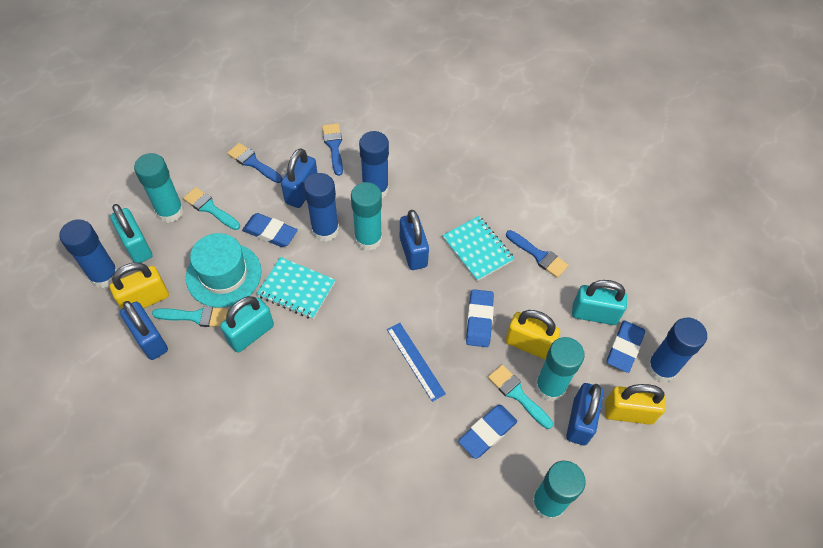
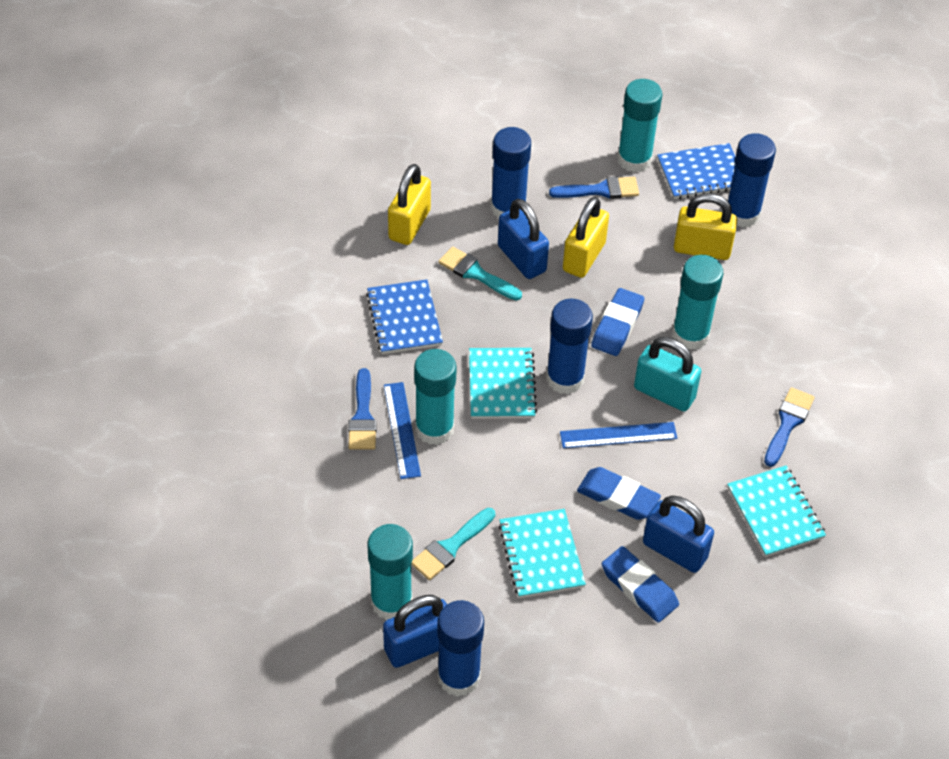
blue eraser: 4 -> 3
blue notebook: 0 -> 2
blue padlock: 4 -> 3
blue ruler: 1 -> 2
turquoise brush: 3 -> 2
turquoise hat: 1 -> 0
turquoise notebook: 2 -> 3
turquoise padlock: 3 -> 1

